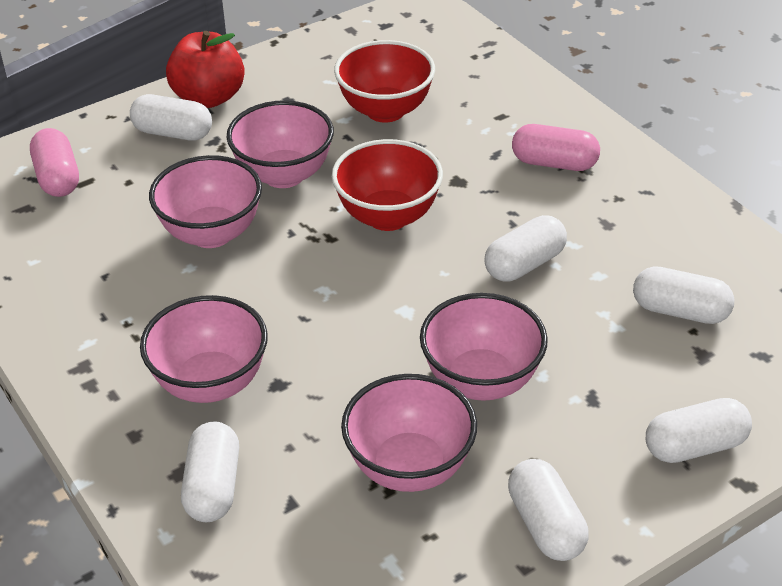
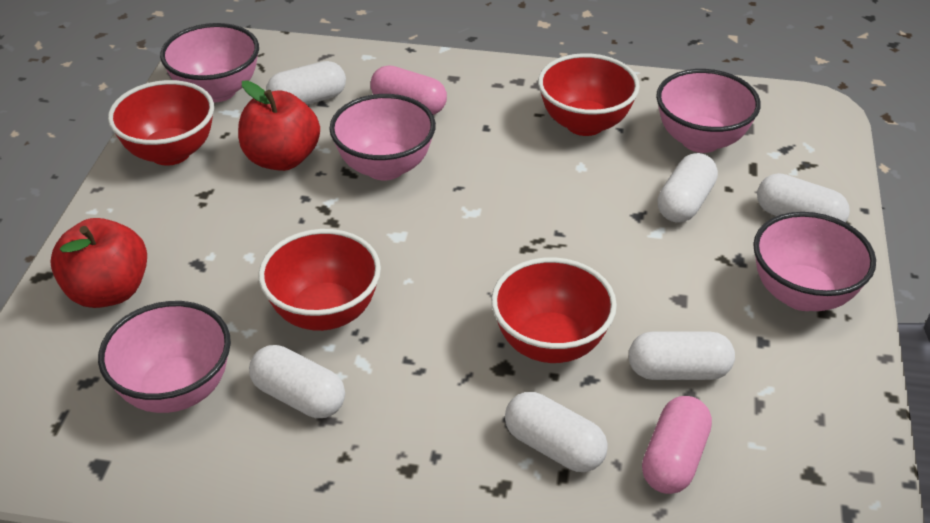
red apple: 1 -> 2
red bowl: 2 -> 4

